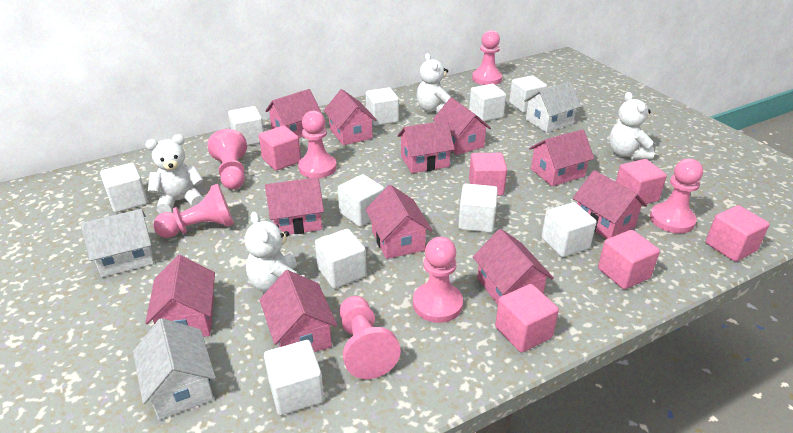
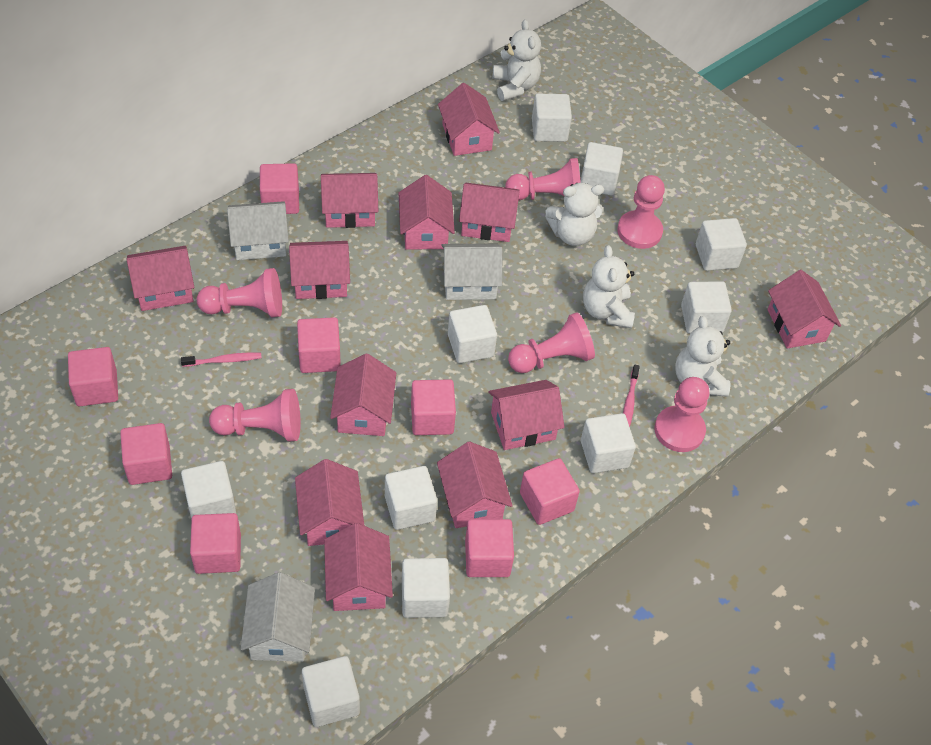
pink cube: 6 -> 8
pink house: 11 -> 12
pink pawn: 7 -> 6
pink toothbrush: 0 -> 2

